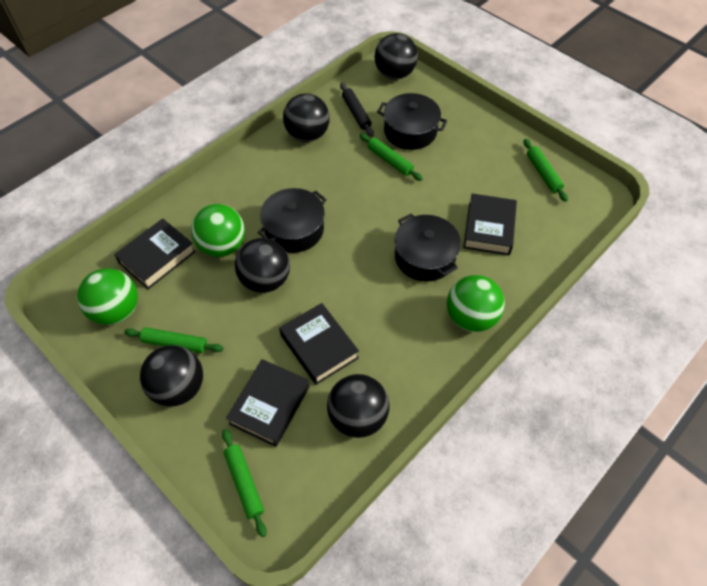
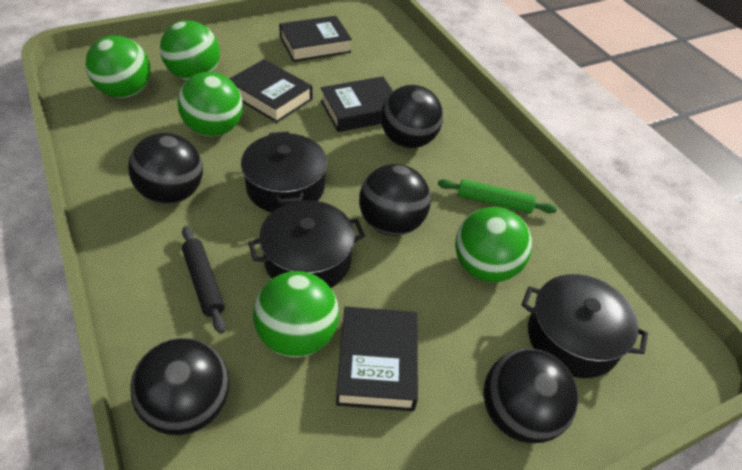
green ball: 3 -> 5
green rolling pin: 4 -> 1

